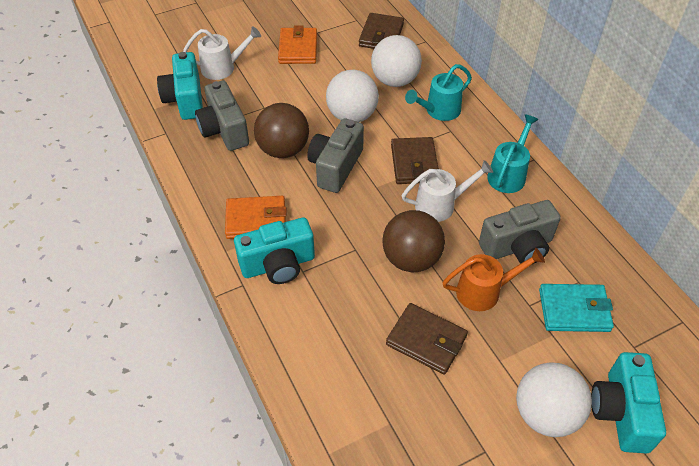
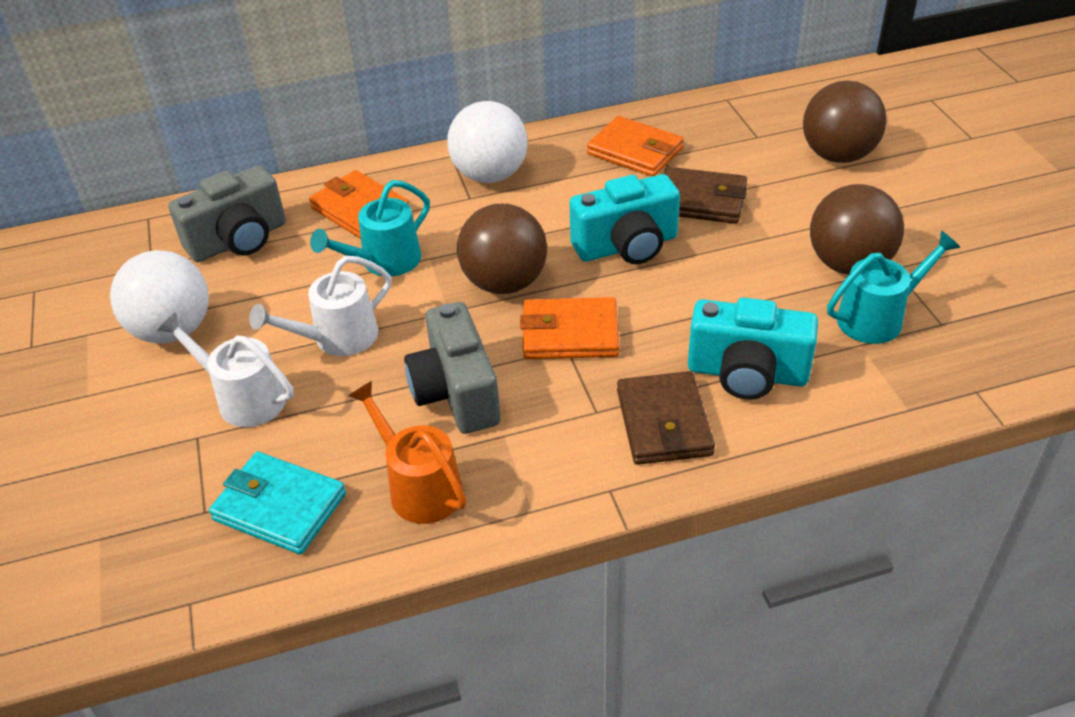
brown ball: 2 -> 3
brown wallet: 3 -> 2
grey camera: 3 -> 2
orange wallet: 2 -> 3
turquoise camera: 3 -> 2
white ball: 3 -> 2

